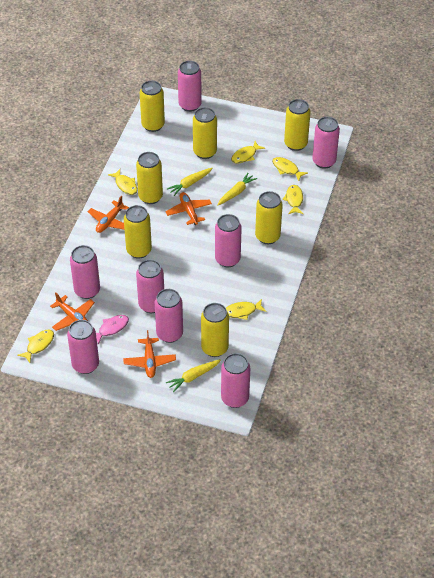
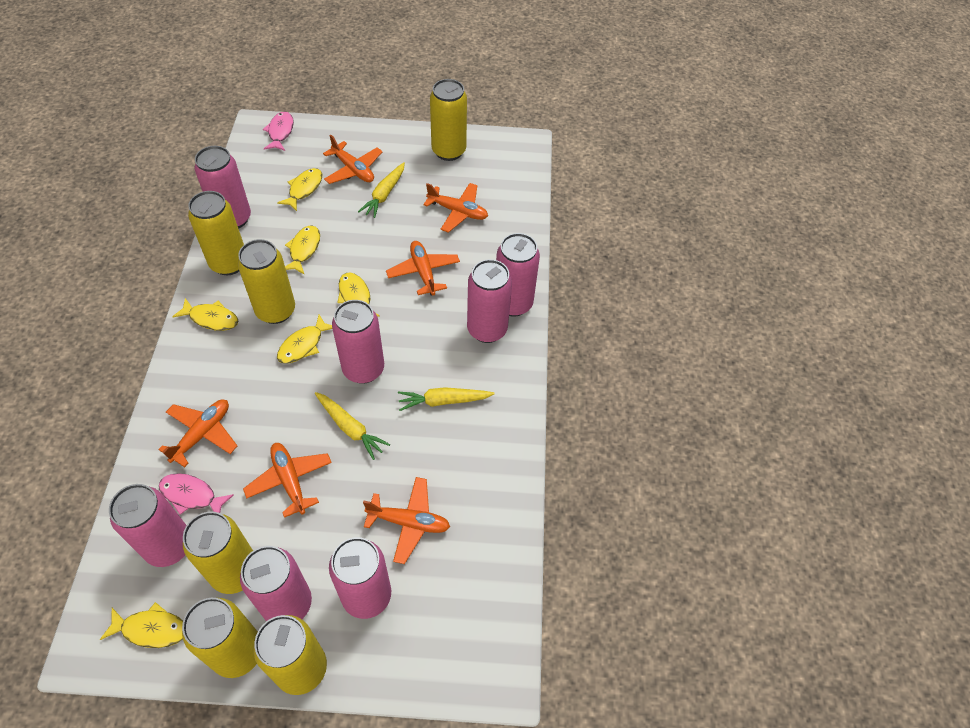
orange plane: 4 -> 6
pink can: 8 -> 7
pink fish: 1 -> 2
yellow can: 7 -> 6

